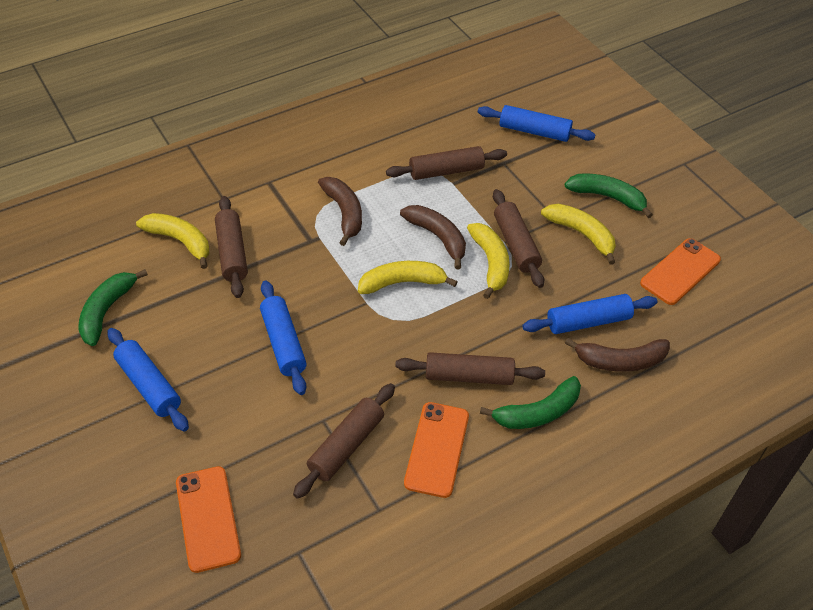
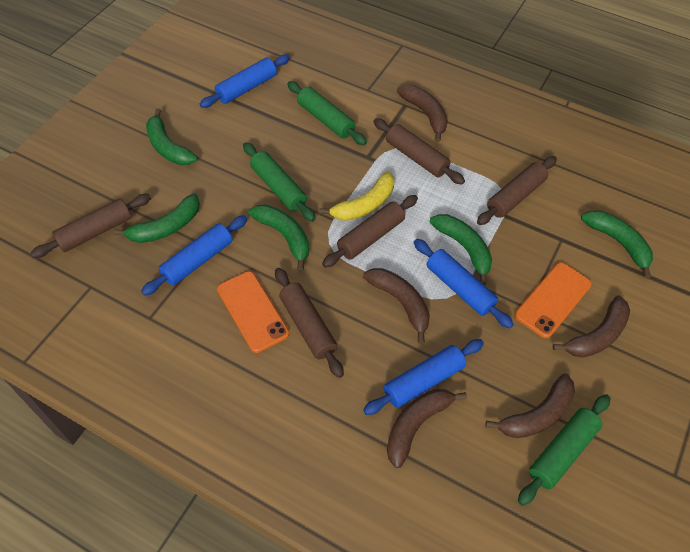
brown banana: 3 -> 5
green banana: 3 -> 5
green rolling pin: 0 -> 3
orange phone: 3 -> 2
yellow banana: 4 -> 1

